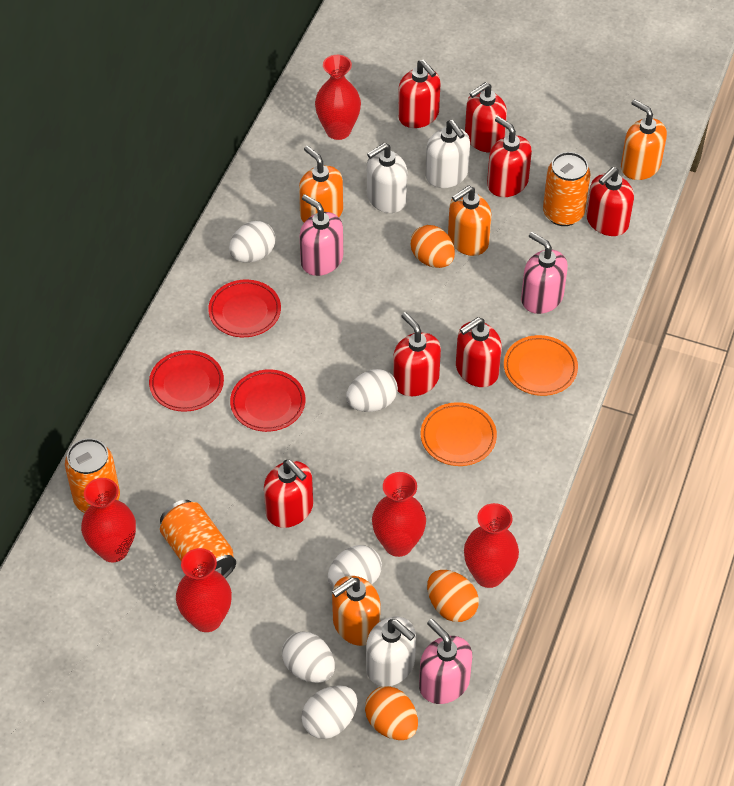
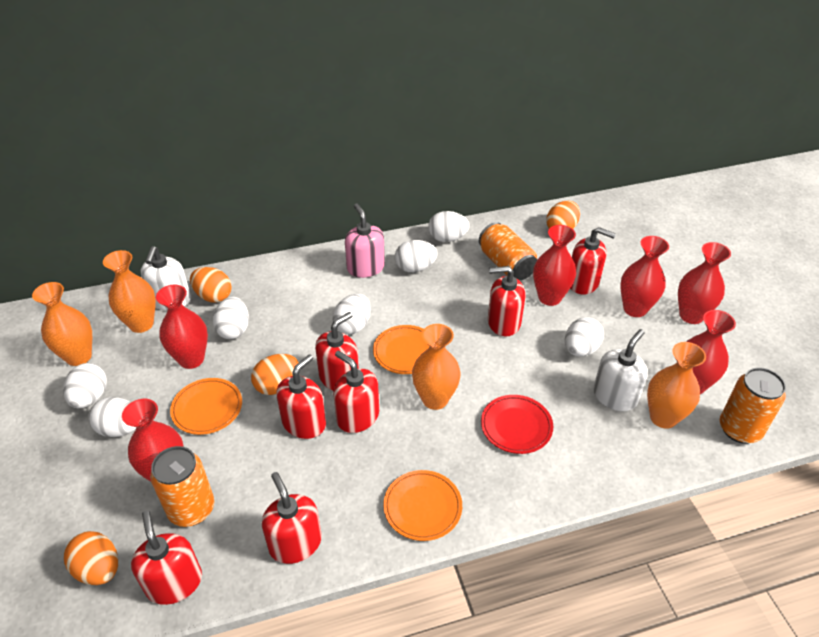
orange egg: 3 -> 4
orange plate: 2 -> 3
orange soap dispenser: 4 -> 0
orange vase: 0 -> 4
pink soap dispenser: 3 -> 1
red plate: 3 -> 1
red vase: 5 -> 6
white egg: 5 -> 7
white soap dispenser: 3 -> 2

